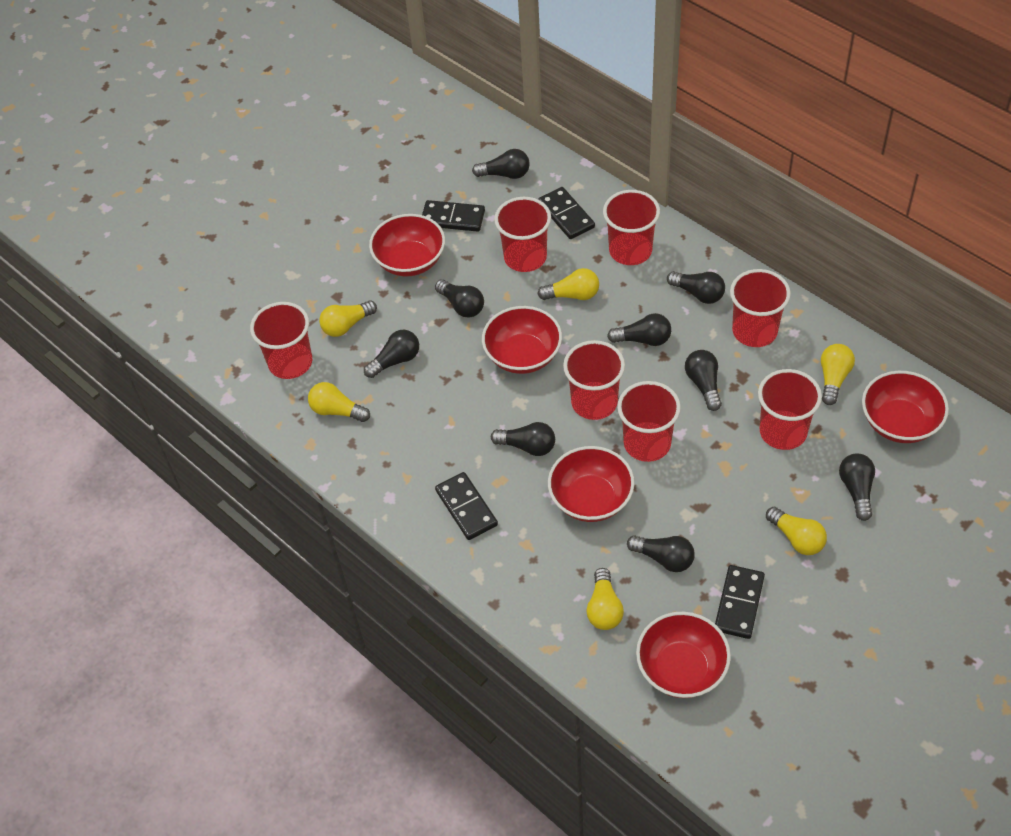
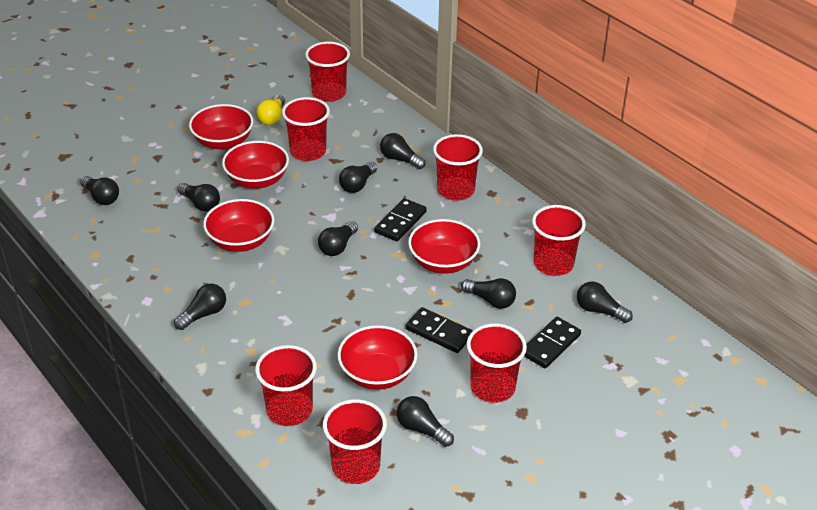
black domino: 4 -> 3
yellow light bulb: 6 -> 1

